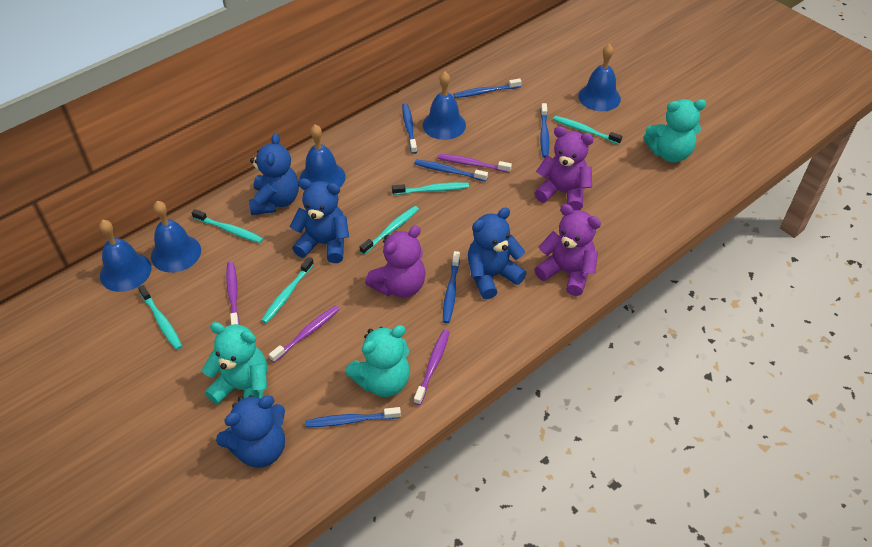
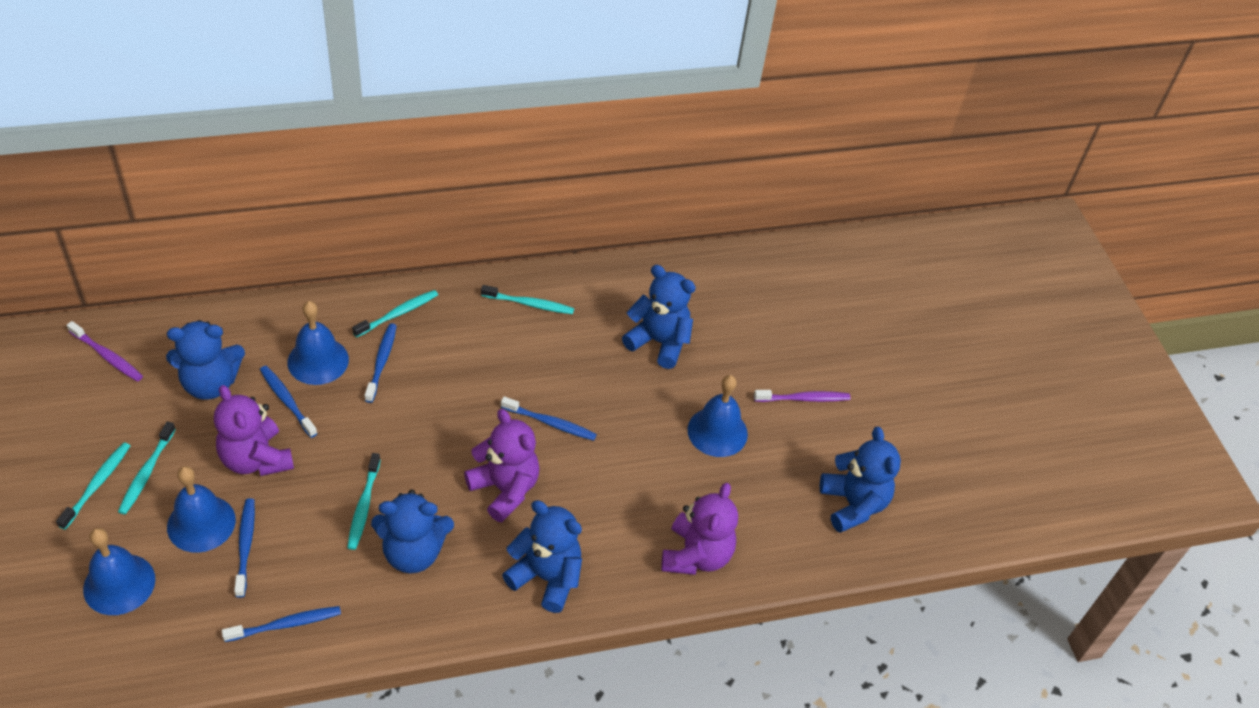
blue bell: 5 -> 4
blue teddy bear: 4 -> 5
blue toothbrush: 6 -> 5
purple toothbrush: 4 -> 2
turquoise teddy bear: 3 -> 0
turquoise toothbrush: 6 -> 5

